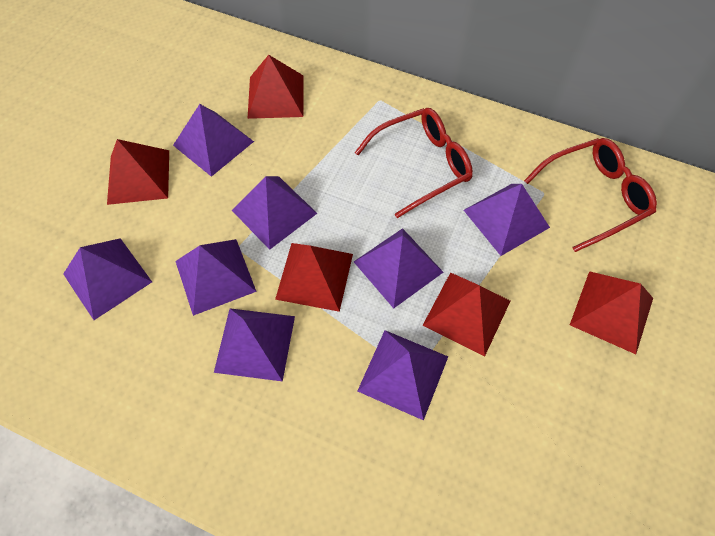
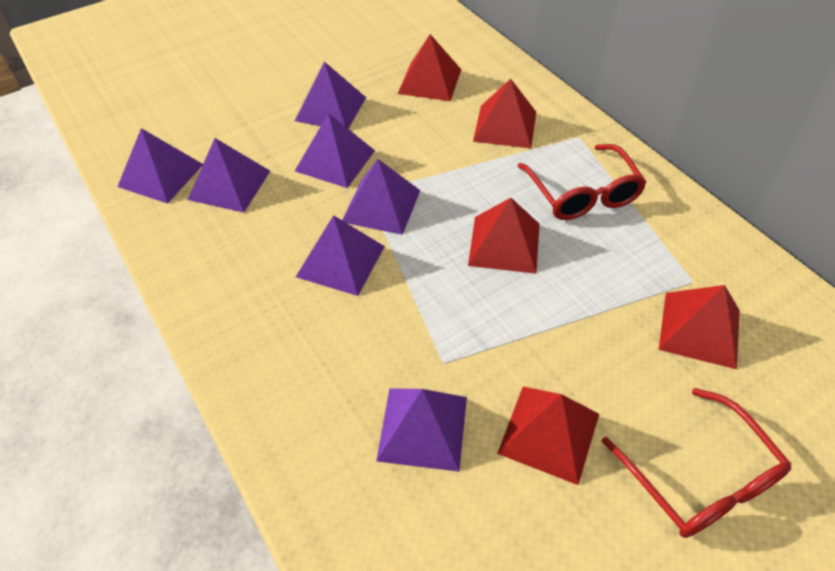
purple pyramid: 8 -> 7

